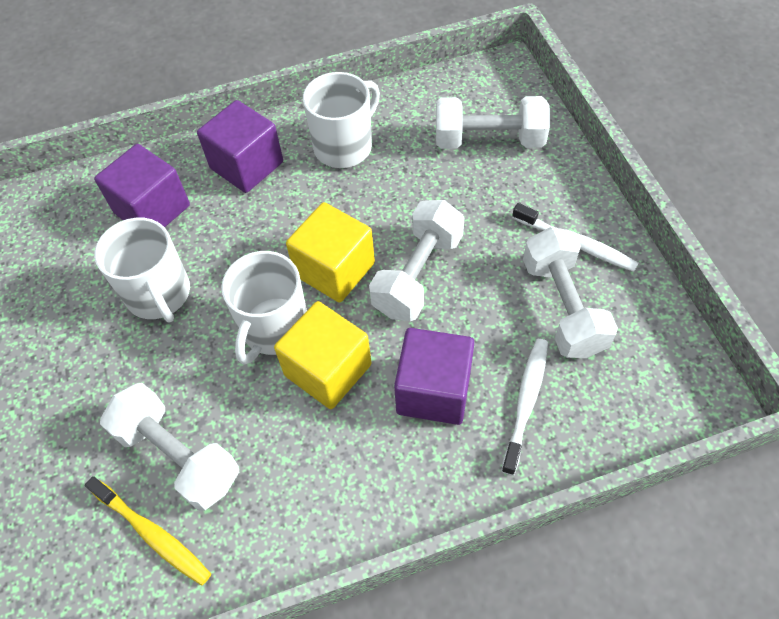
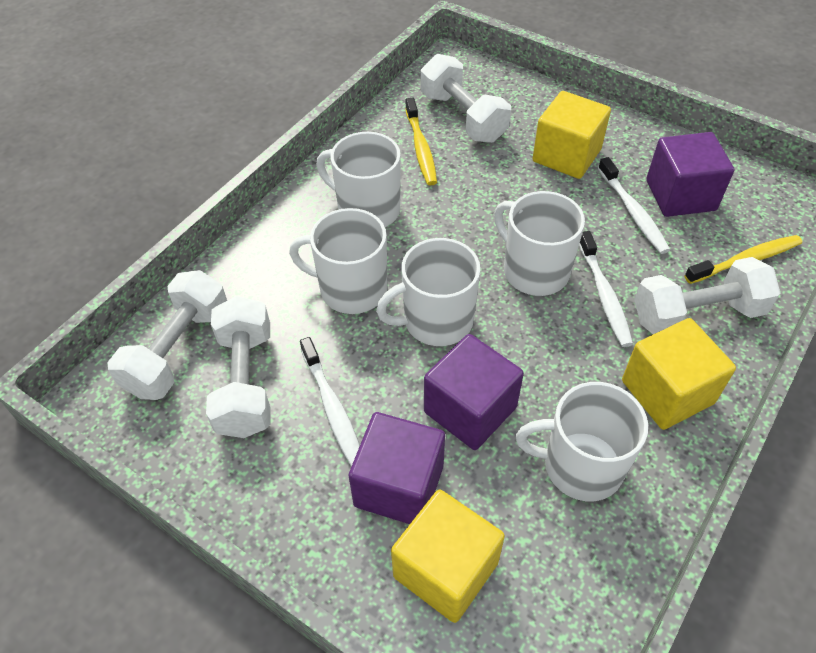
white mug: 3 -> 5
white toothbrush: 2 -> 3
yellow cube: 2 -> 3
yellow toothbrush: 1 -> 2

